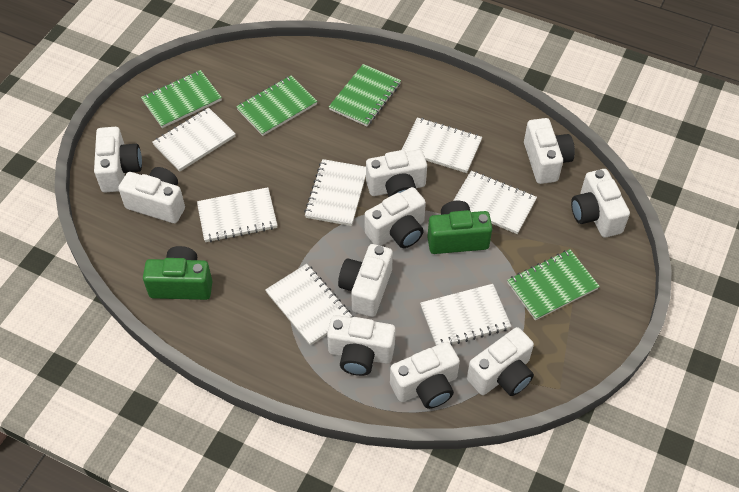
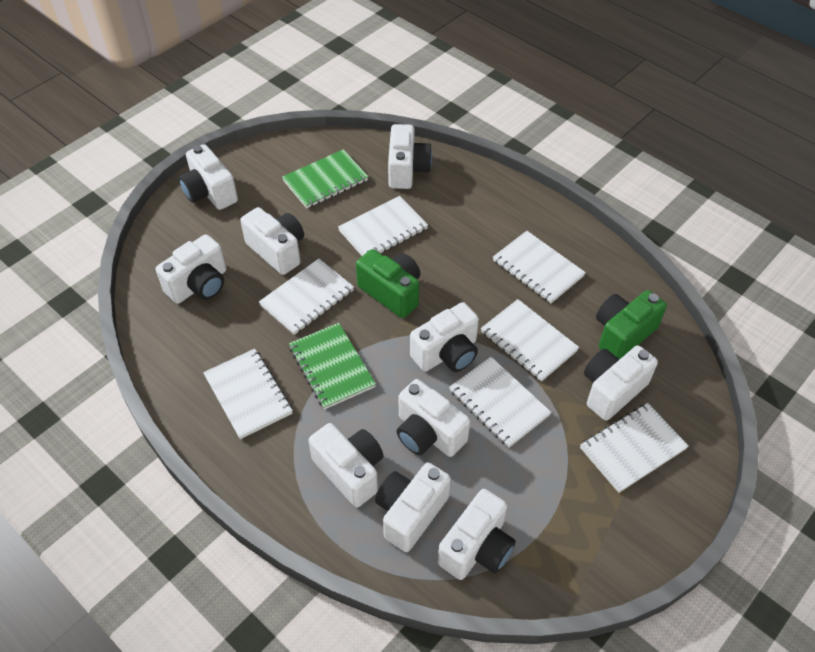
green notebook: 4 -> 2

